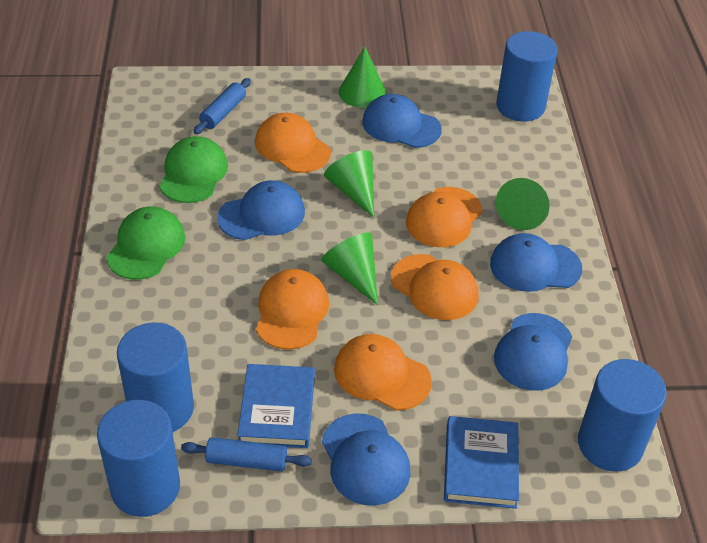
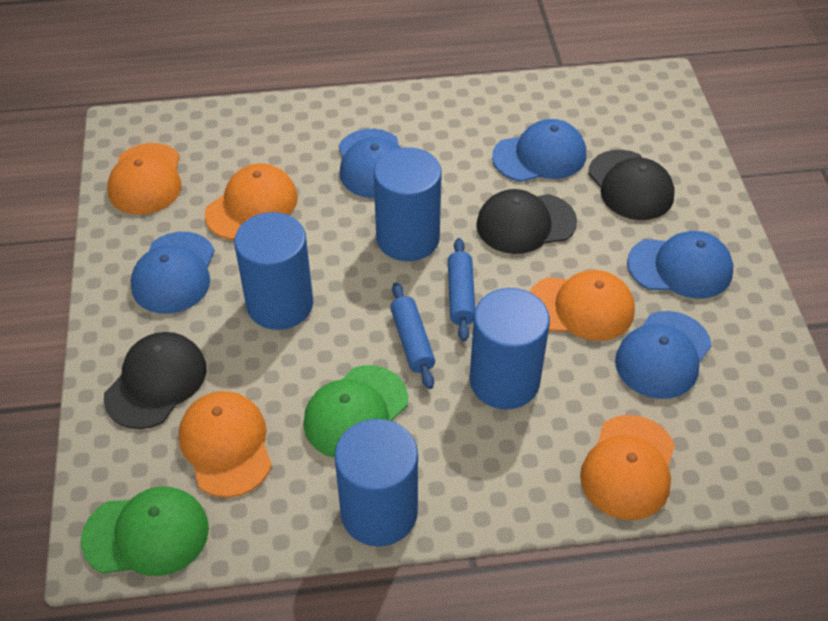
black cap: 0 -> 3
blue book: 2 -> 0
green cone: 4 -> 0

